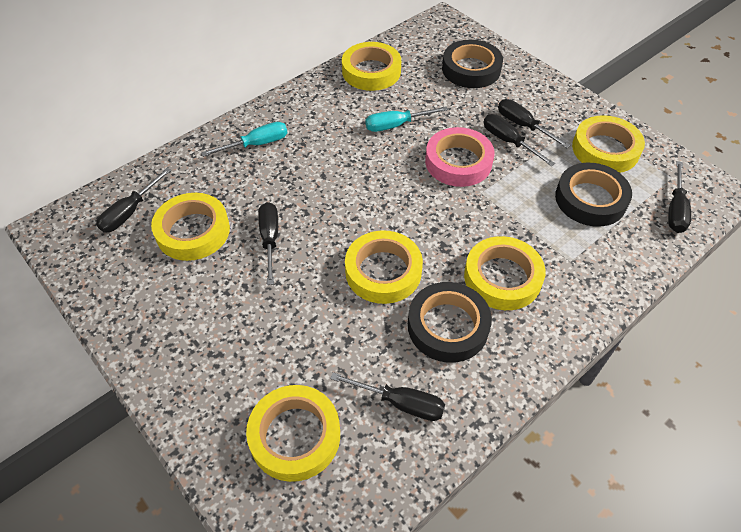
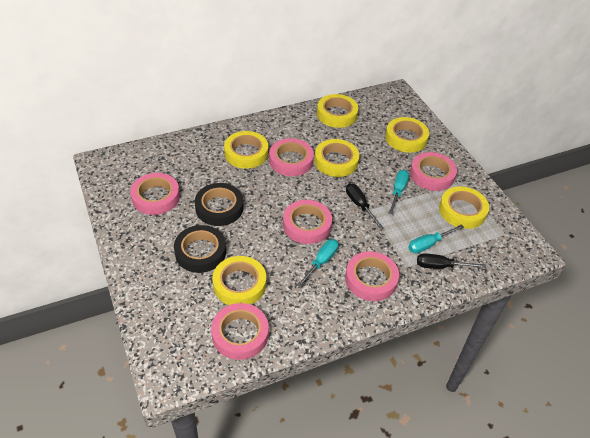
black screwdriver: 6 -> 2
black tape: 3 -> 2
pink tape: 1 -> 6
turquoise screwdriver: 2 -> 3

